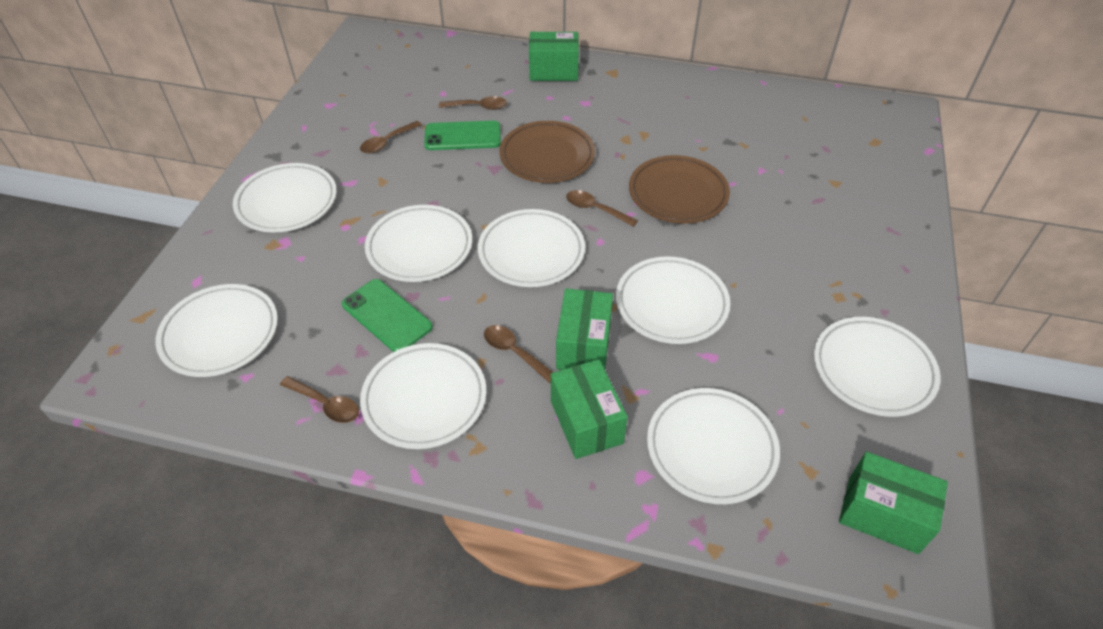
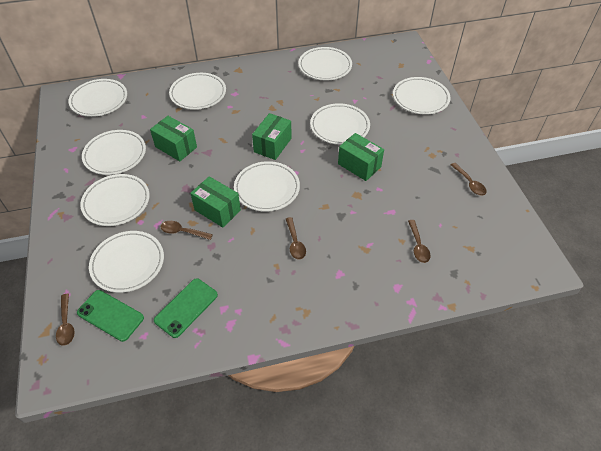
brown plate: 2 -> 0
white plate: 8 -> 9

